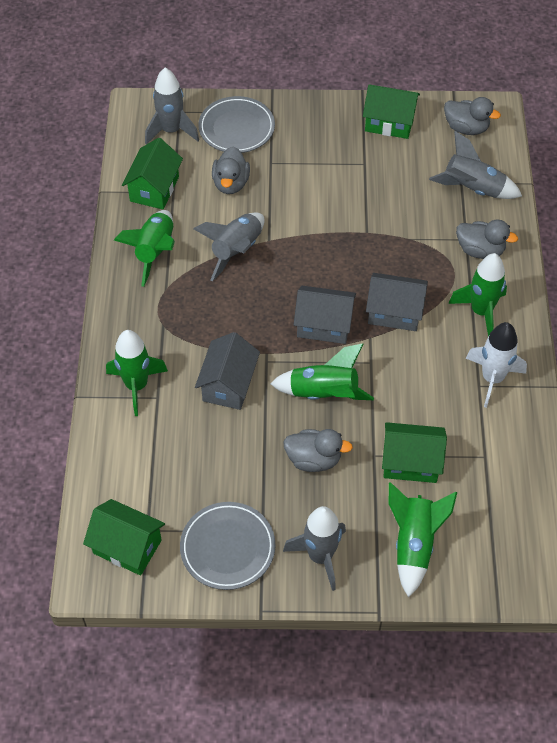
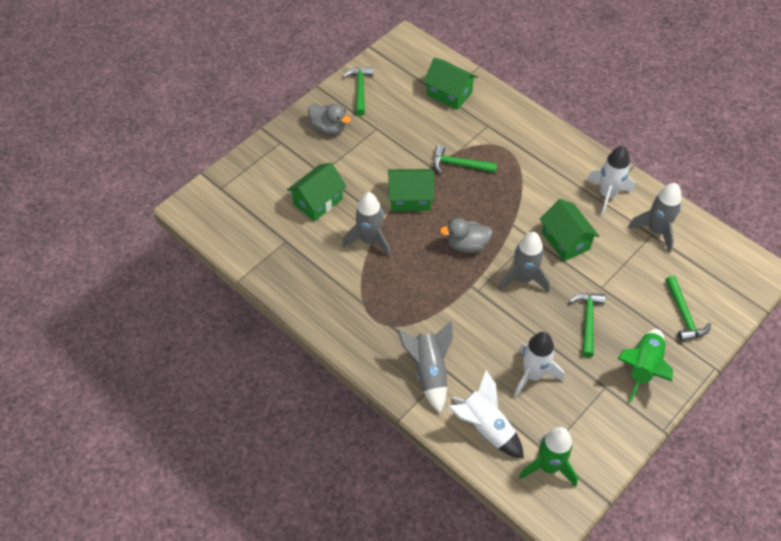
green hammer: 0 -> 4
green rocket: 5 -> 2
grey duck: 4 -> 2
grey house: 3 -> 0
grey plate: 2 -> 0
white rocket: 1 -> 3

